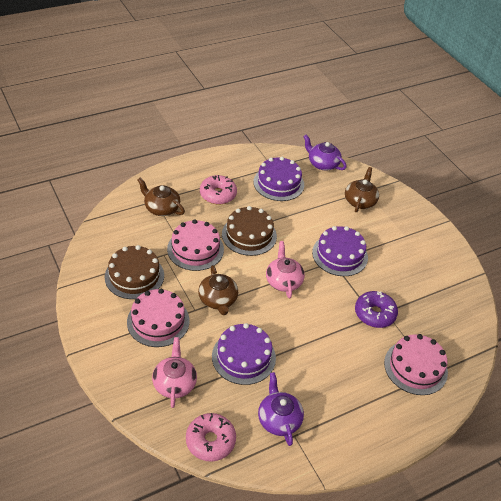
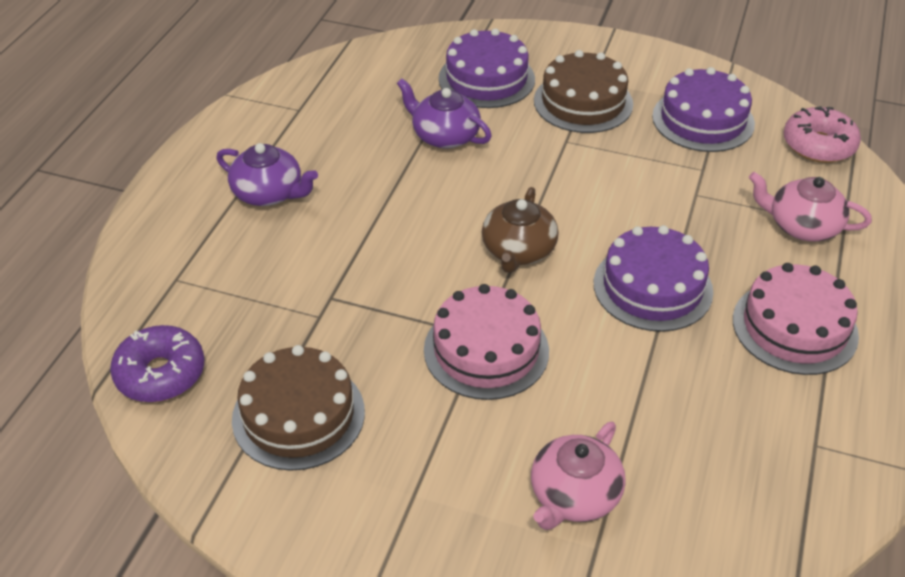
brown teapot: 3 -> 1
pink cake: 3 -> 2
pink donut: 2 -> 1

